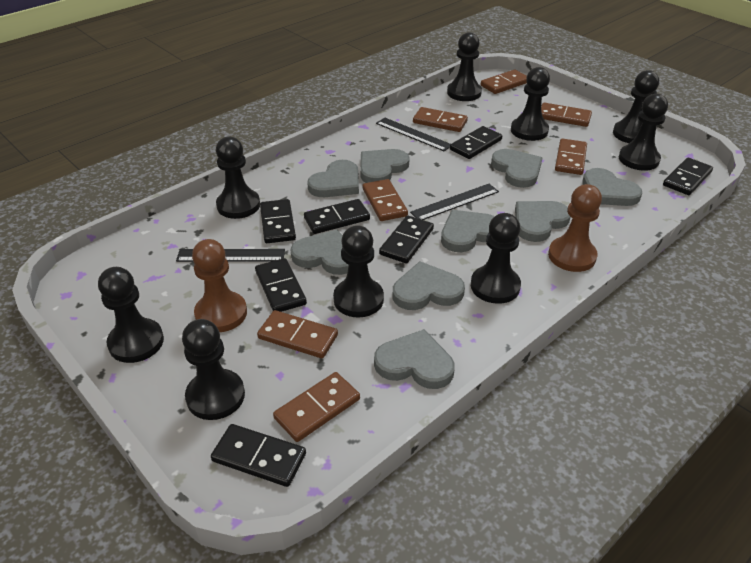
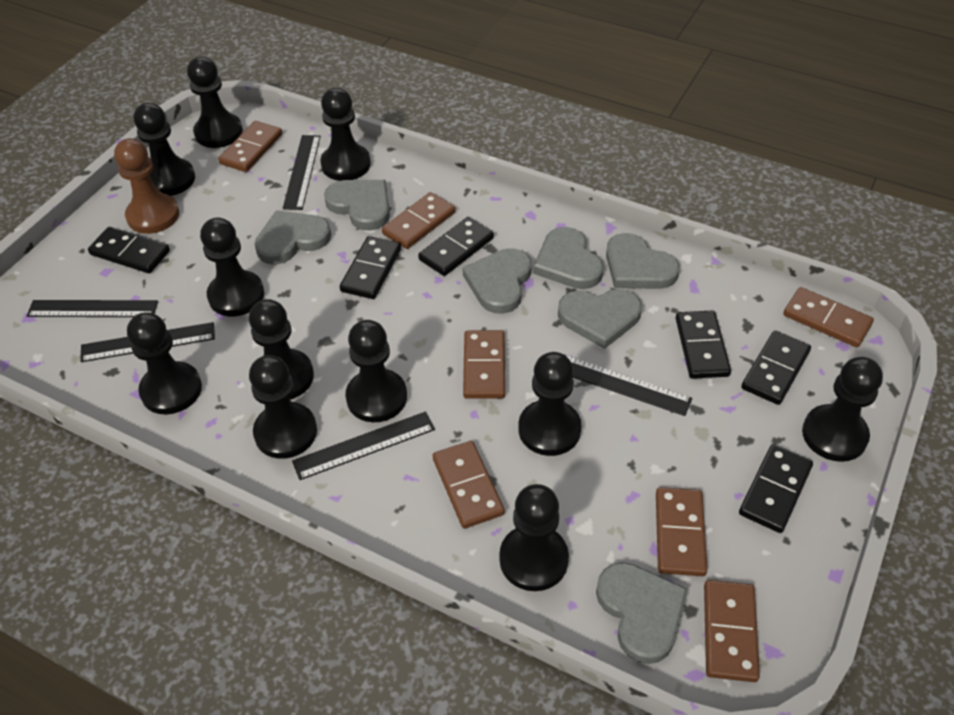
black domino: 7 -> 6
black pawn: 9 -> 11
black ruler: 3 -> 5
brown pawn: 2 -> 1
grey heart: 9 -> 7

